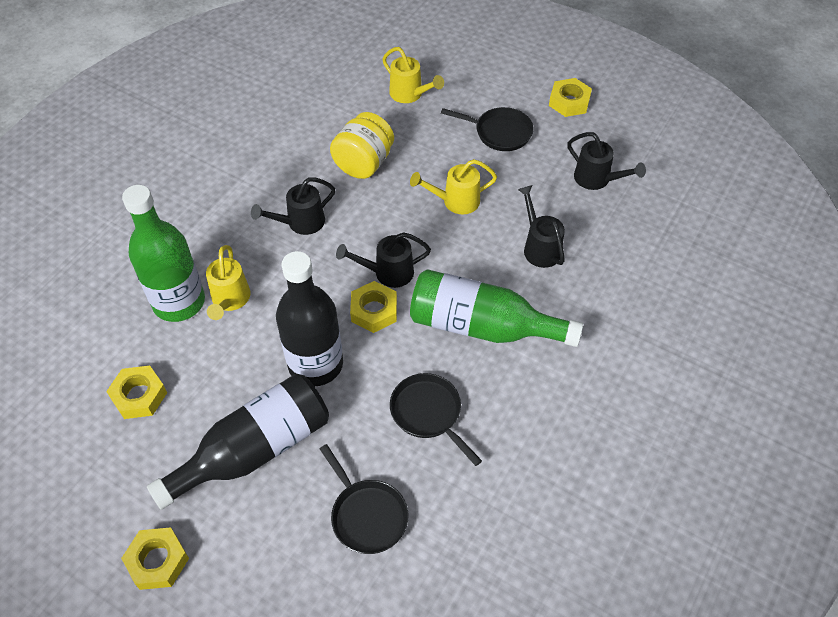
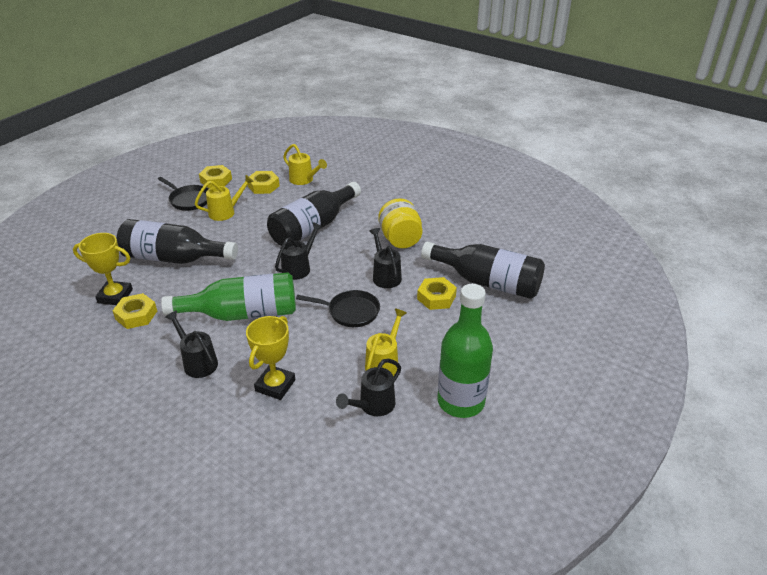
black bottle: 2 -> 3
black pan: 3 -> 2
yellow trophy: 0 -> 2

